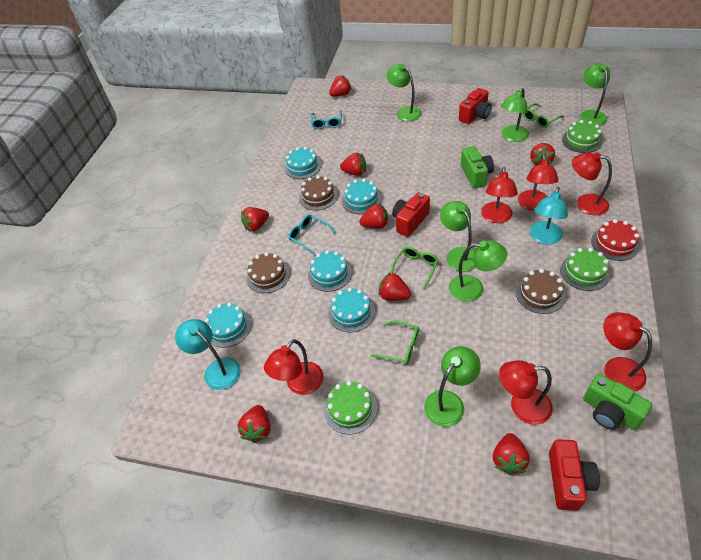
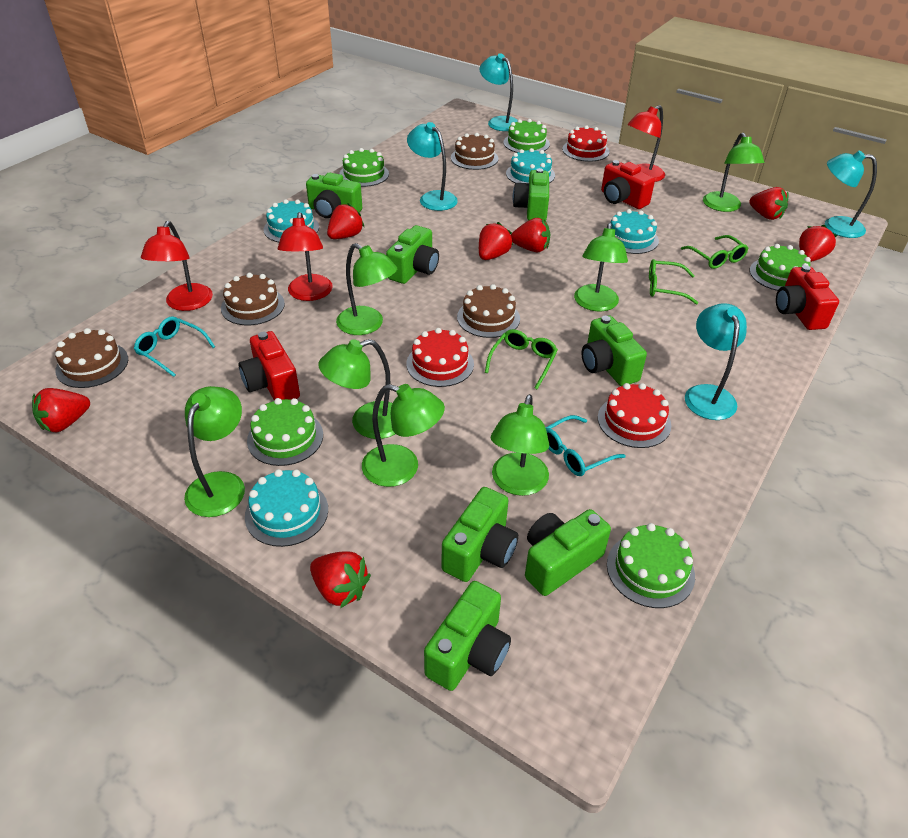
brown cake: 3 -> 4
green cake: 3 -> 5
green camera: 2 -> 7
green lamp: 6 -> 7
red cake: 1 -> 3
red lamp: 6 -> 3
red strawberry: 8 -> 7
turquoise cake: 5 -> 4
turquoise lamp: 2 -> 4

